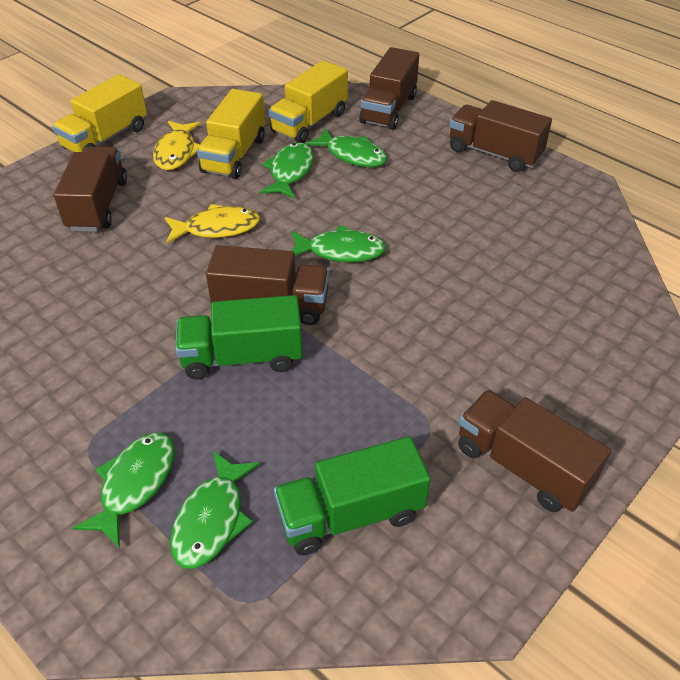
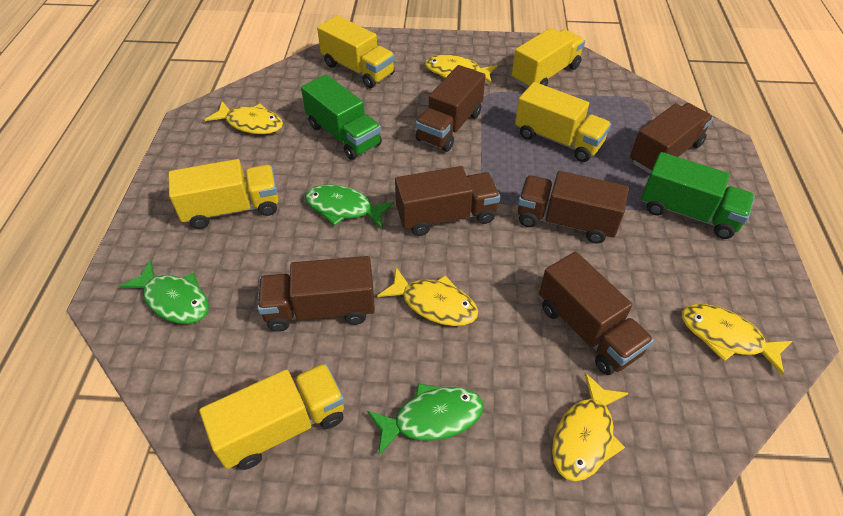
brown truck: 5 -> 6
green fish: 5 -> 3
yellow fish: 2 -> 5
yellow truck: 3 -> 5

